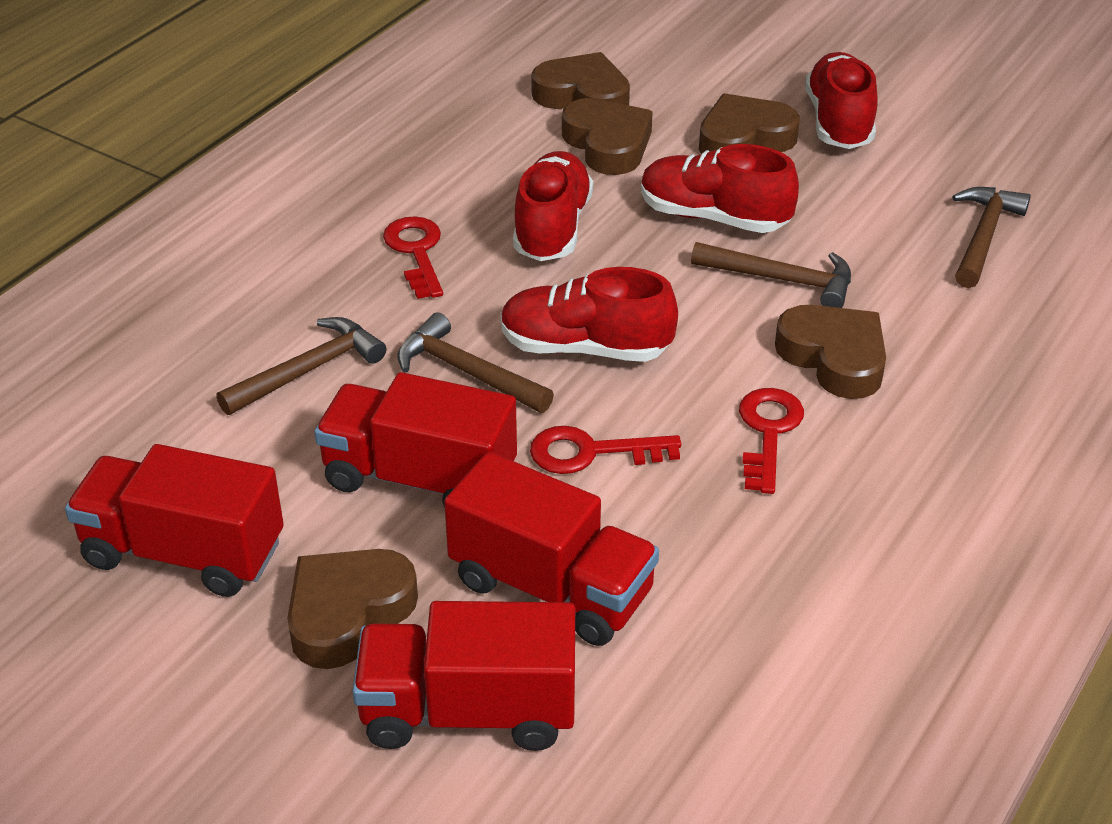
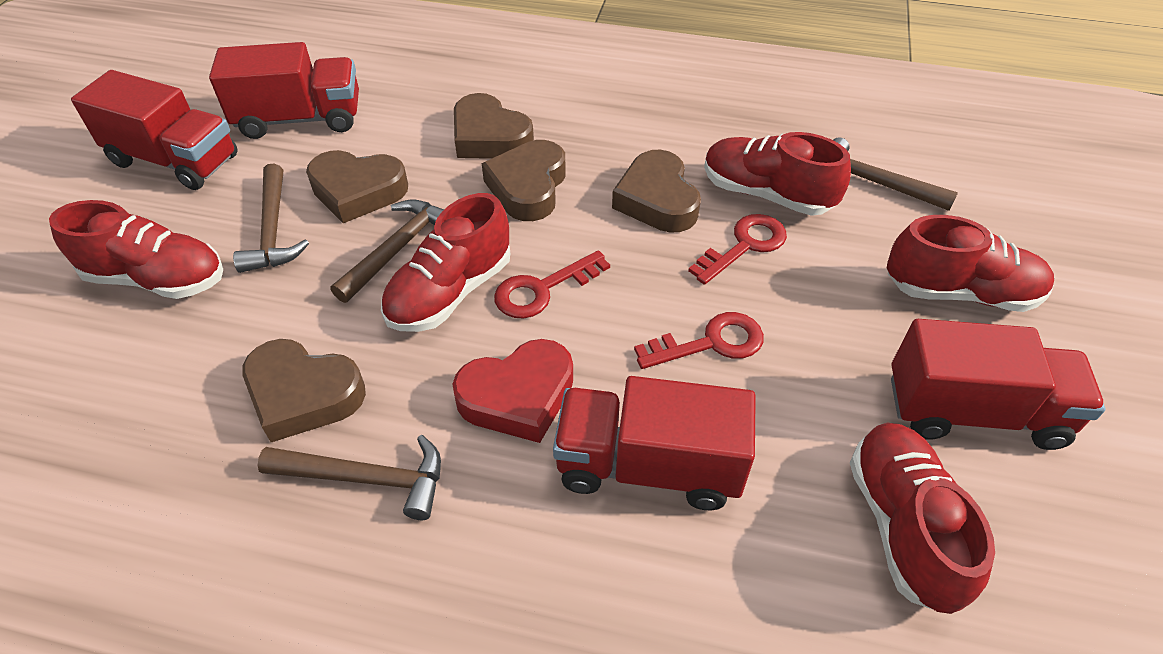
red heart: 0 -> 1
red shoe: 4 -> 5

